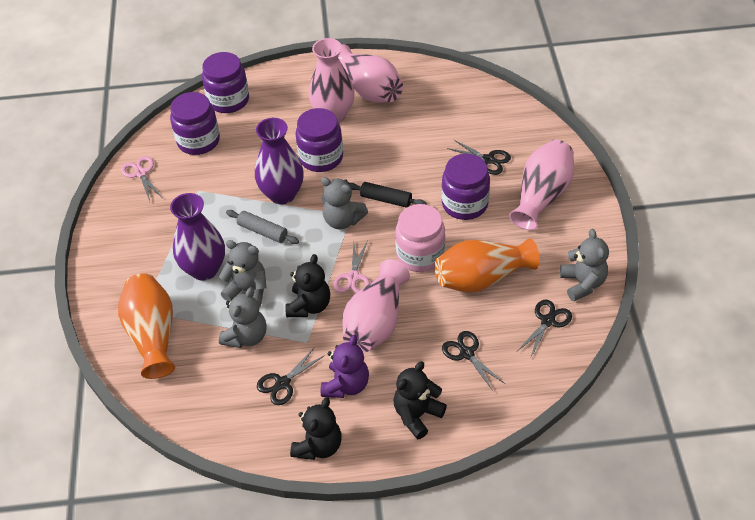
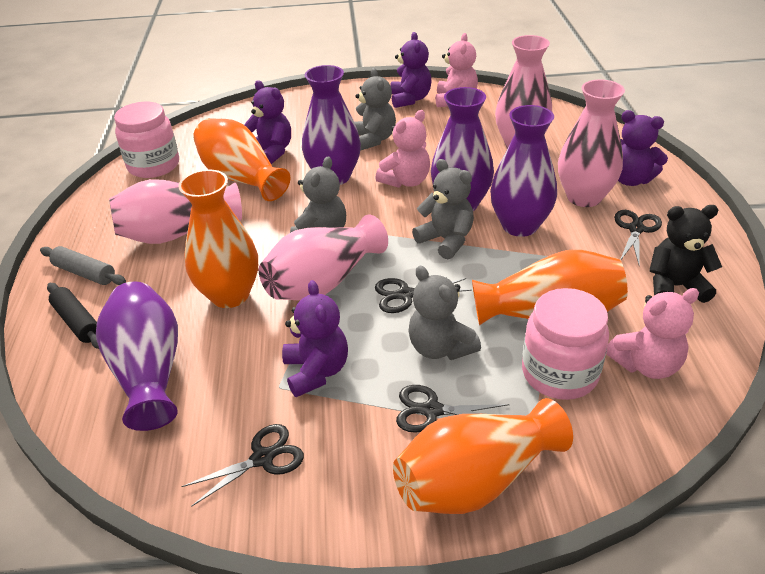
black teddy bear: 3 -> 1
orange vase: 2 -> 4
pink jar: 1 -> 2
pink scissors: 2 -> 0
pink teddy bear: 0 -> 3
purple jar: 4 -> 0
purple teddy bear: 1 -> 4
purple vase: 2 -> 4

